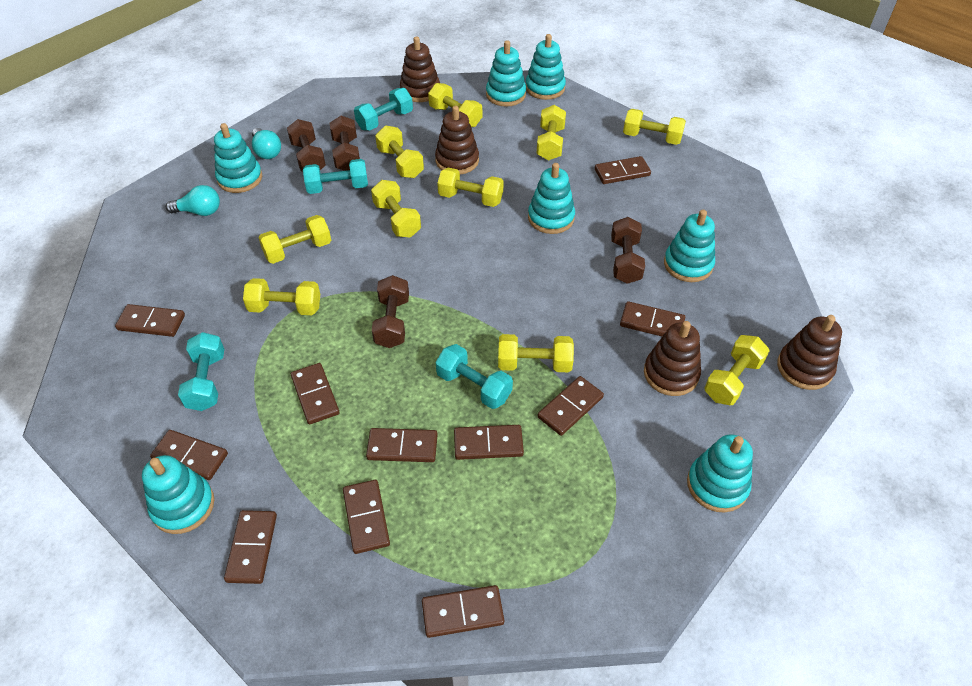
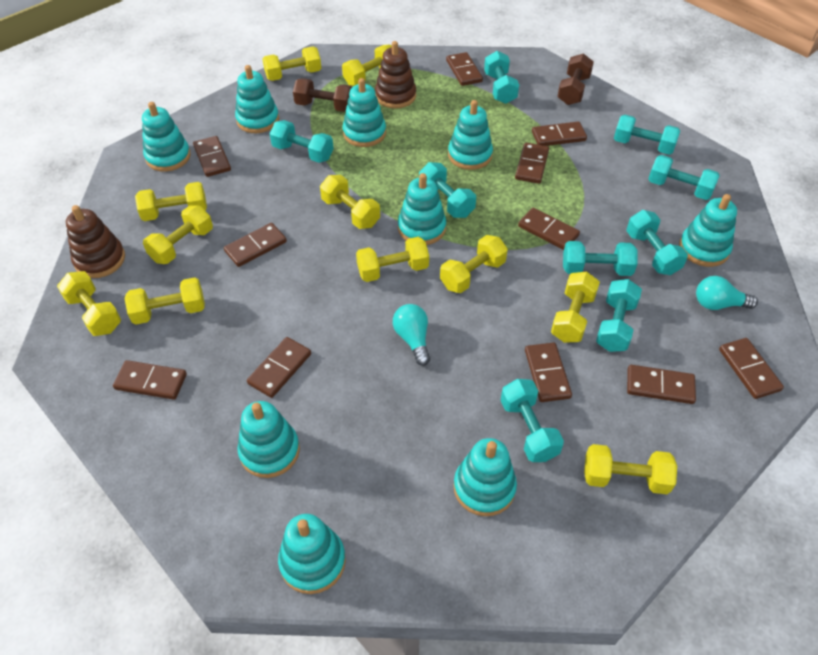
brown dumbbell: 4 -> 2
brown stacking toy: 4 -> 2
turquoise dumbbell: 4 -> 9
turquoise stacking toy: 7 -> 9
yellow dumbbell: 10 -> 11

